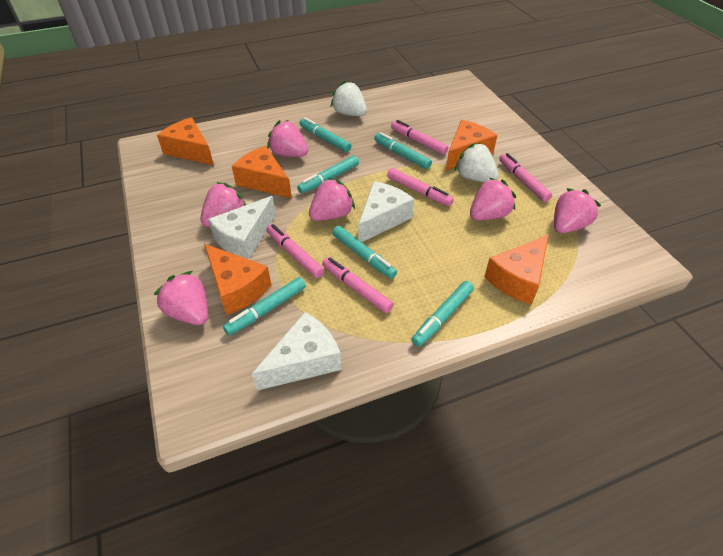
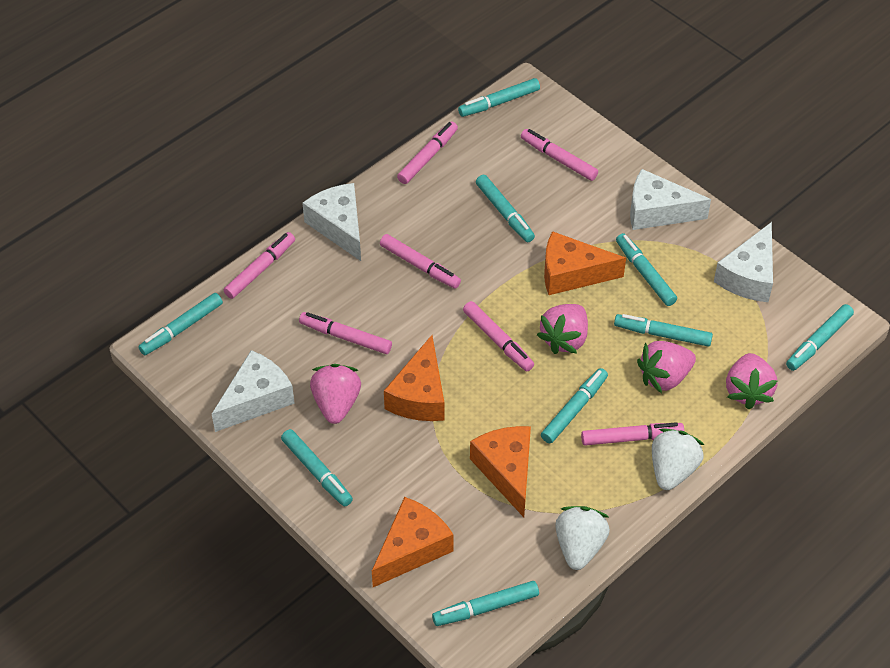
orange cheese: 5 -> 4
pink marker: 5 -> 7
pink strawberry: 6 -> 4
turquoise marker: 6 -> 9
white cheese: 3 -> 4

